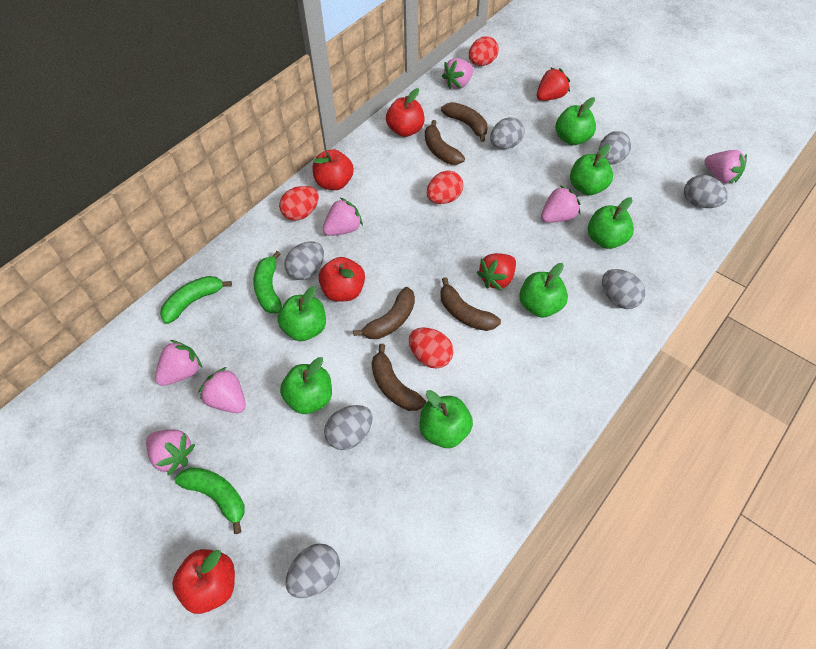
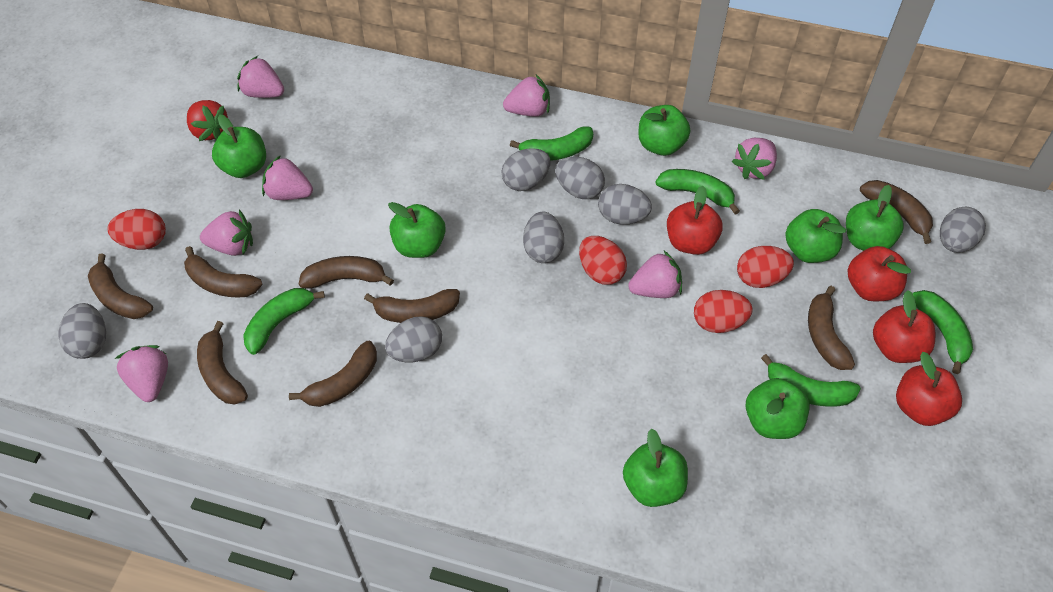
brown banana: 5 -> 8
green banana: 3 -> 5
red strawberry: 2 -> 1

